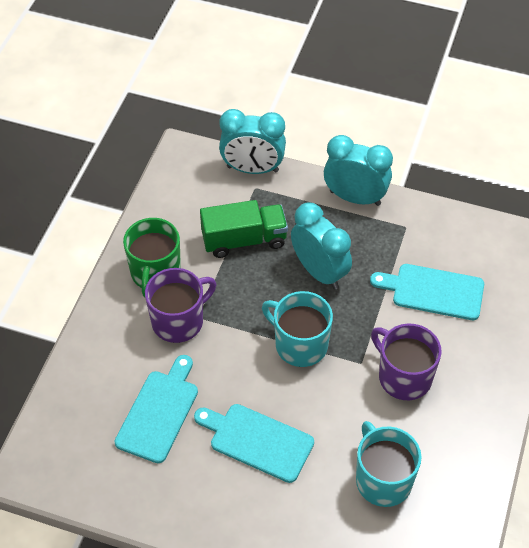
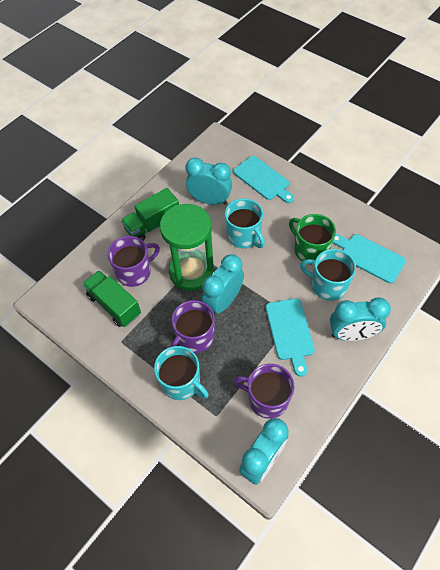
green hourglass: 0 -> 1
green truck: 1 -> 2
purple mug: 2 -> 3
turquoise clock: 3 -> 4
turquoise mug: 2 -> 3

